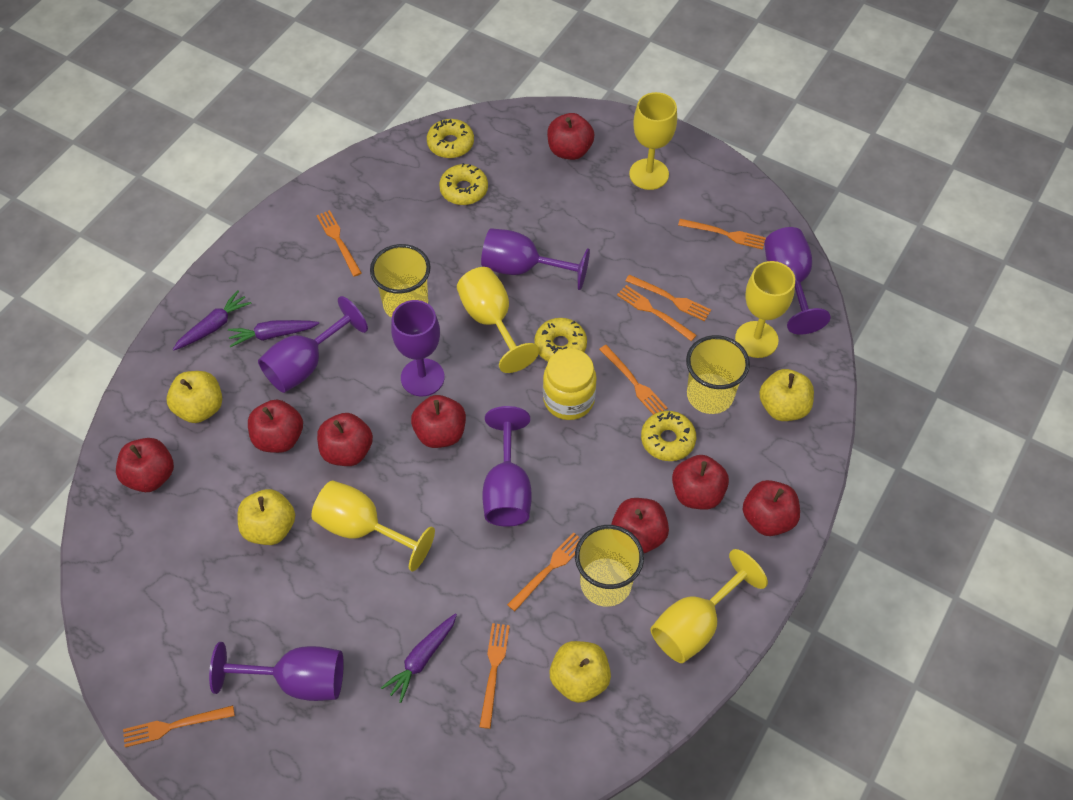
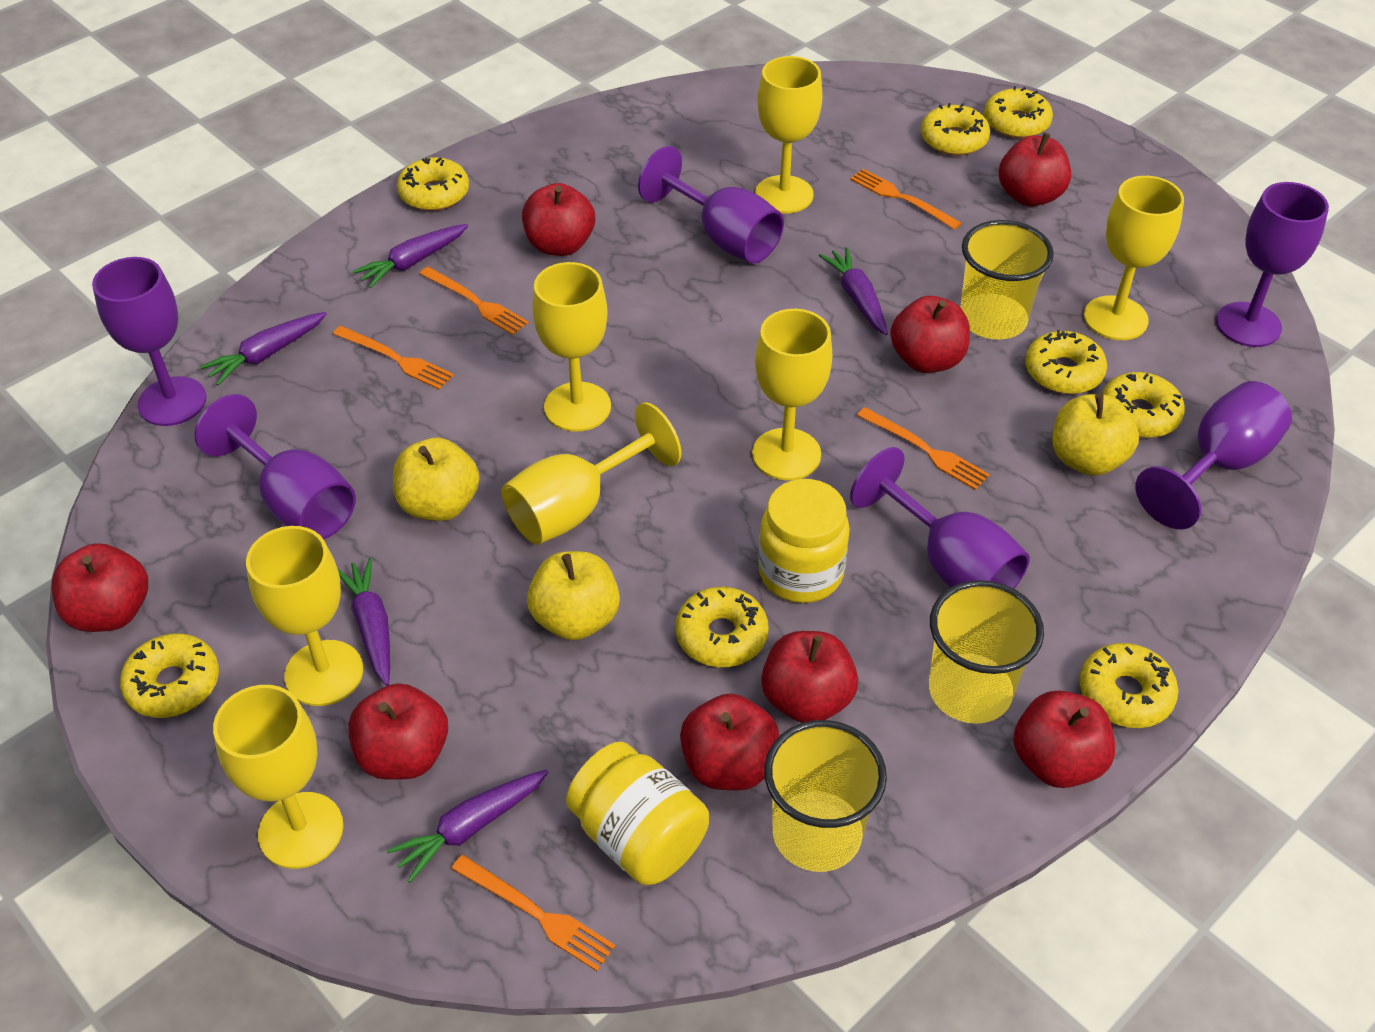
orange fork: 8 -> 5
purple carrot: 3 -> 5
yellow apple: 4 -> 3
yellow donut: 4 -> 8
yellow goblet: 5 -> 7
yellow jar: 1 -> 2

